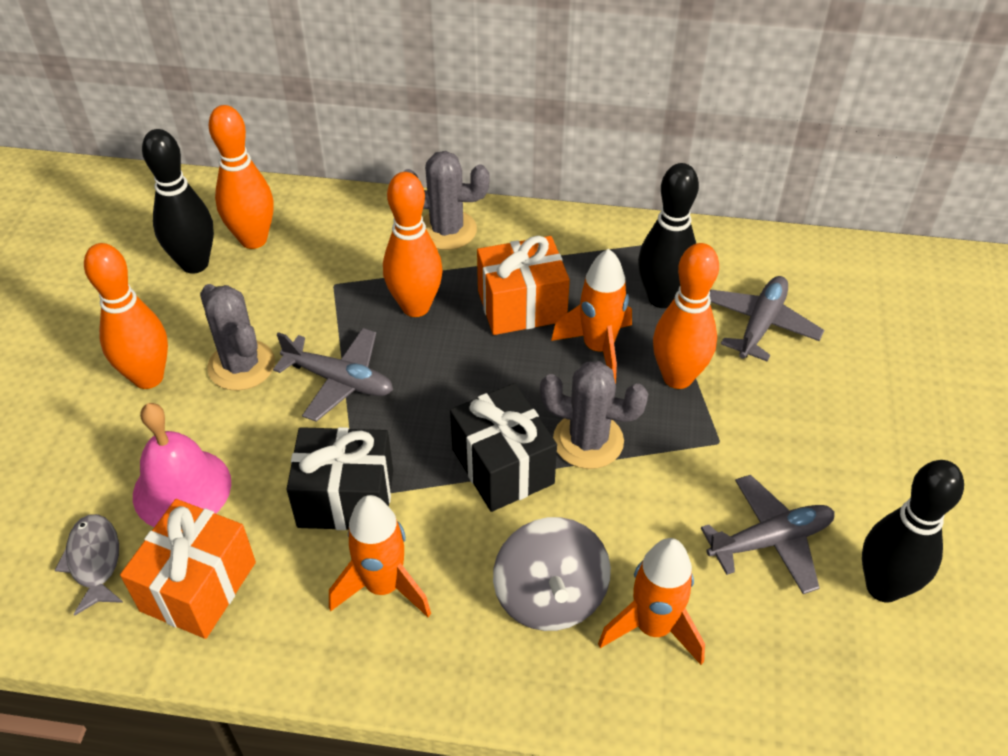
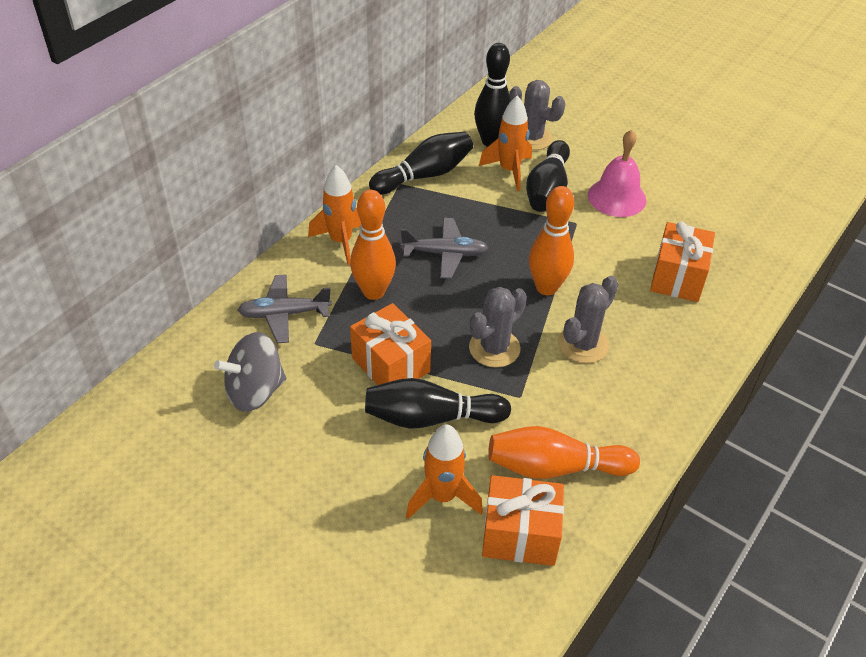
black bowling pin: 3 -> 4
black gift: 2 -> 0
grey fish: 1 -> 0
grey plane: 3 -> 2
orange bowling pin: 4 -> 3
orange gift: 2 -> 3

